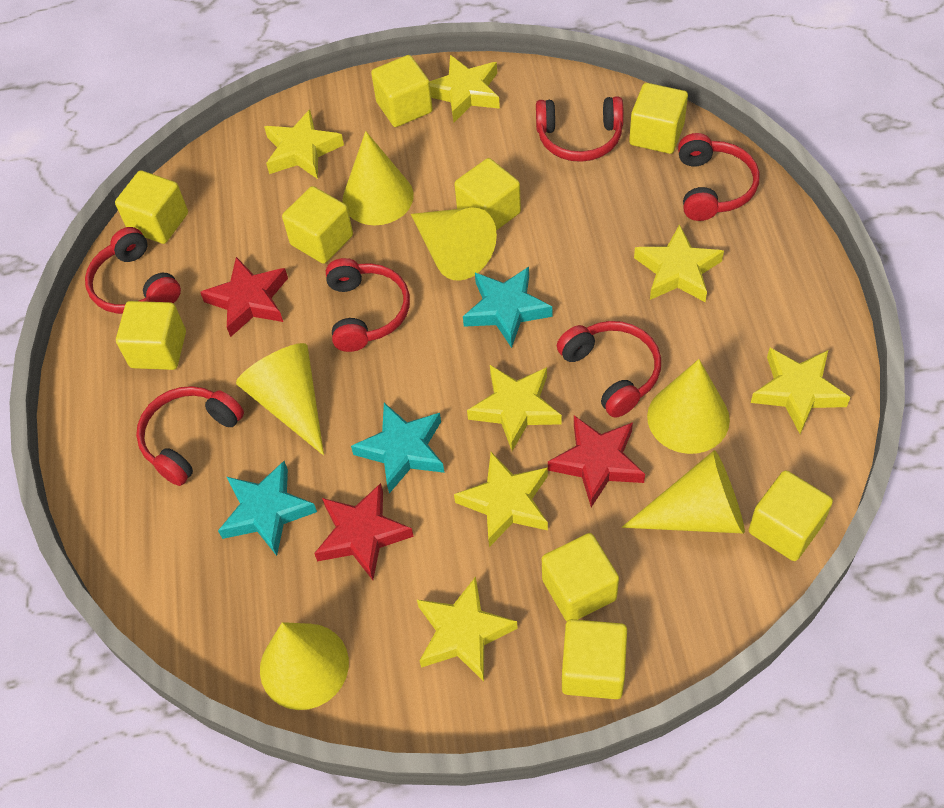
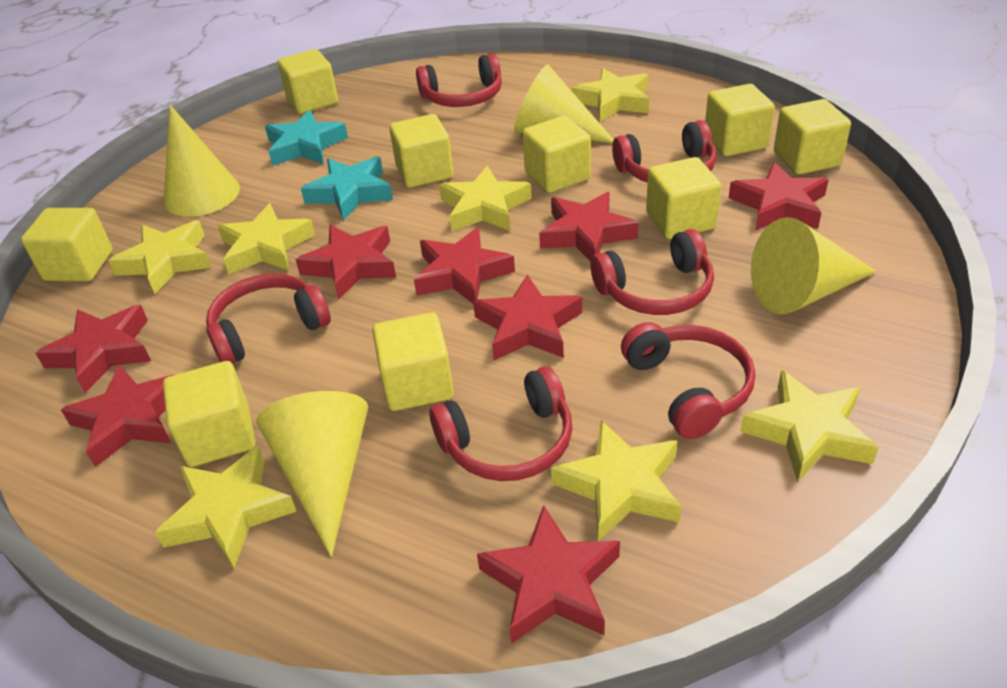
red star: 3 -> 8
turquoise star: 3 -> 2
yellow cone: 6 -> 4

